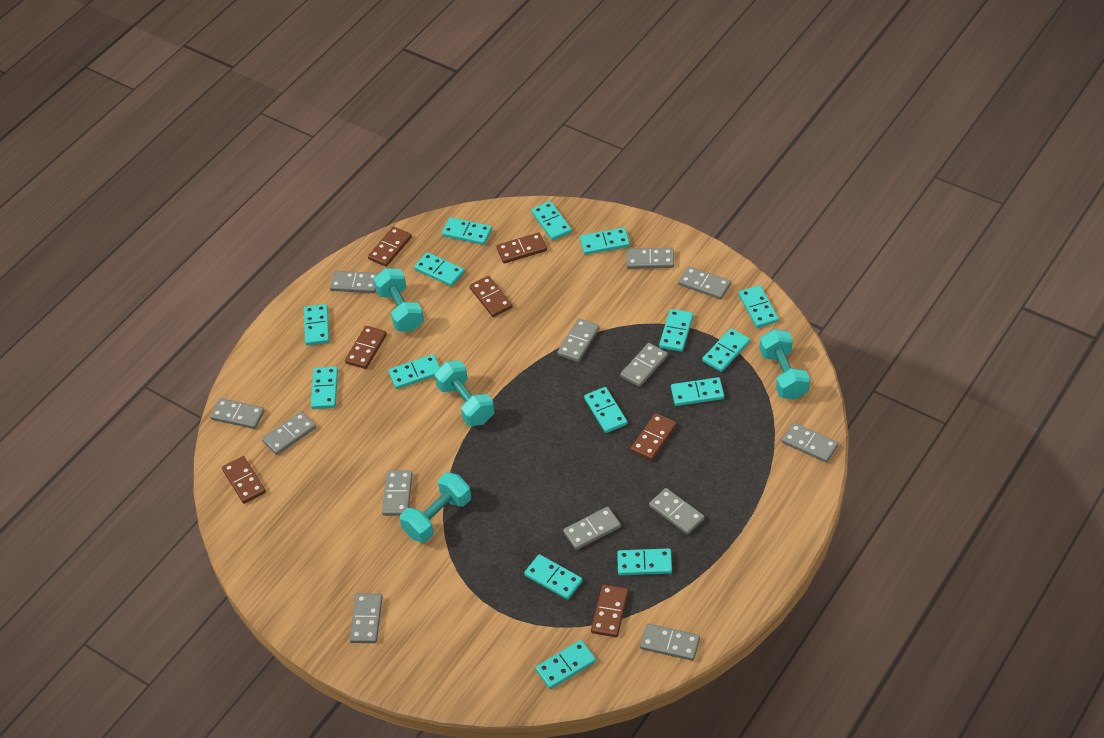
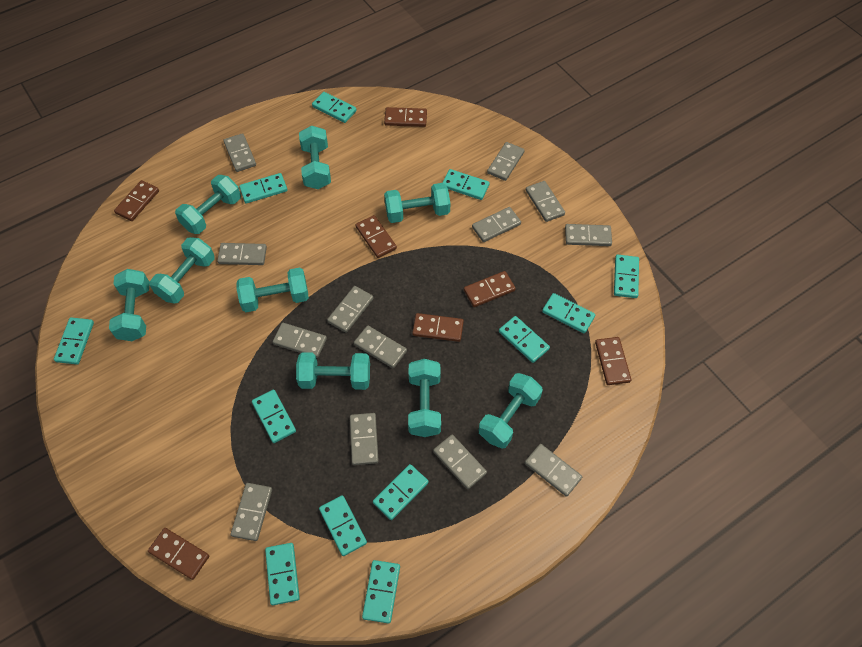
turquoise domino: 15 -> 12
turquoise dumbbell: 4 -> 9

